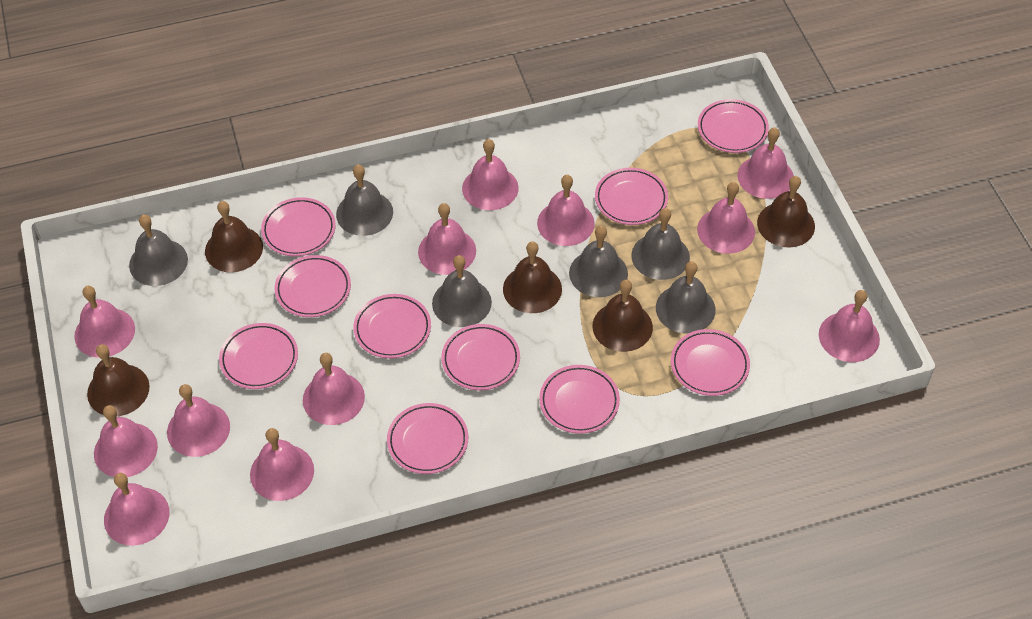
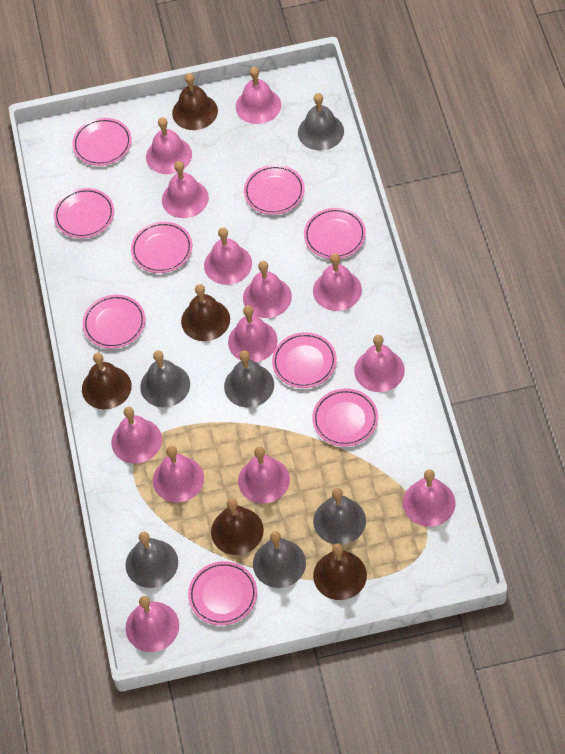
pink bell: 12 -> 13
pink plate: 10 -> 9

